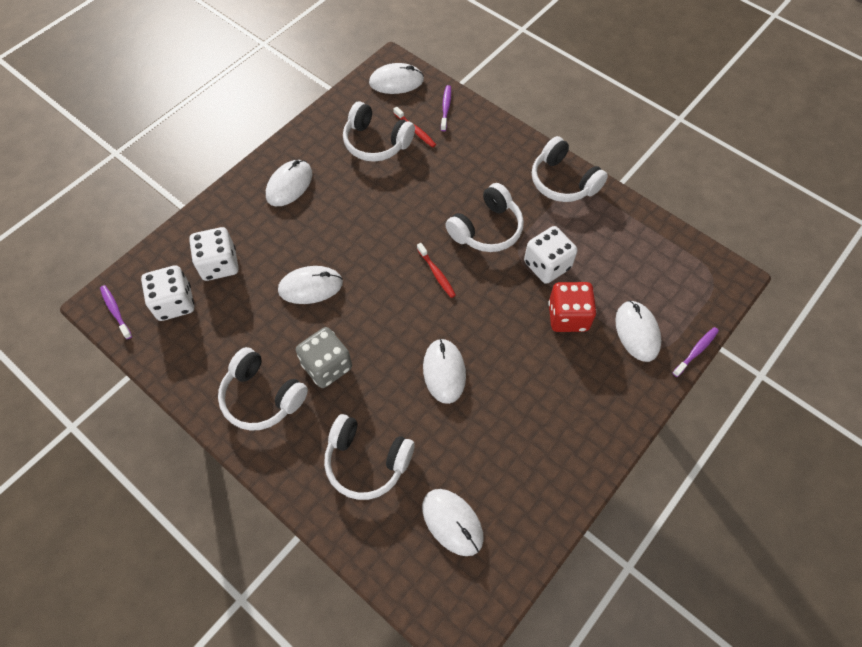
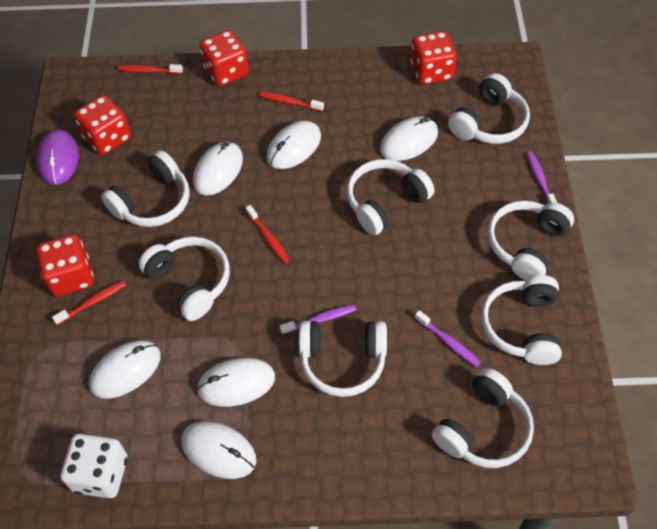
grey dice: 1 -> 0
purple mouse: 0 -> 1
red dice: 1 -> 4
red toothbrush: 2 -> 4
white dice: 3 -> 1
white headphones: 5 -> 8

